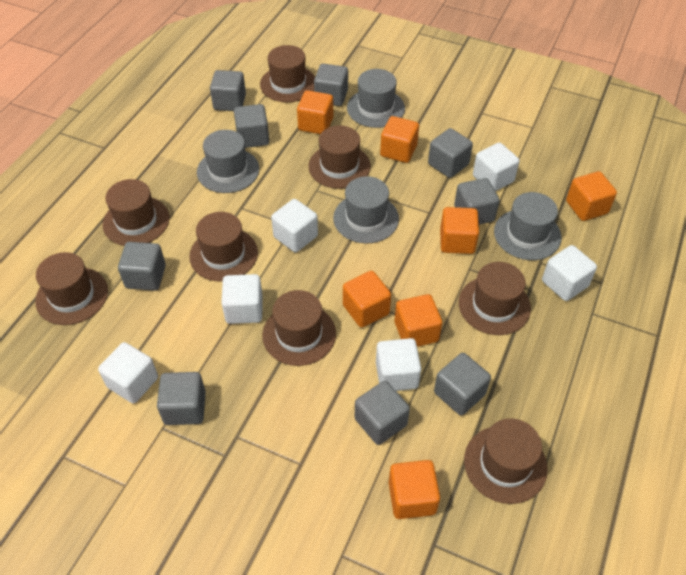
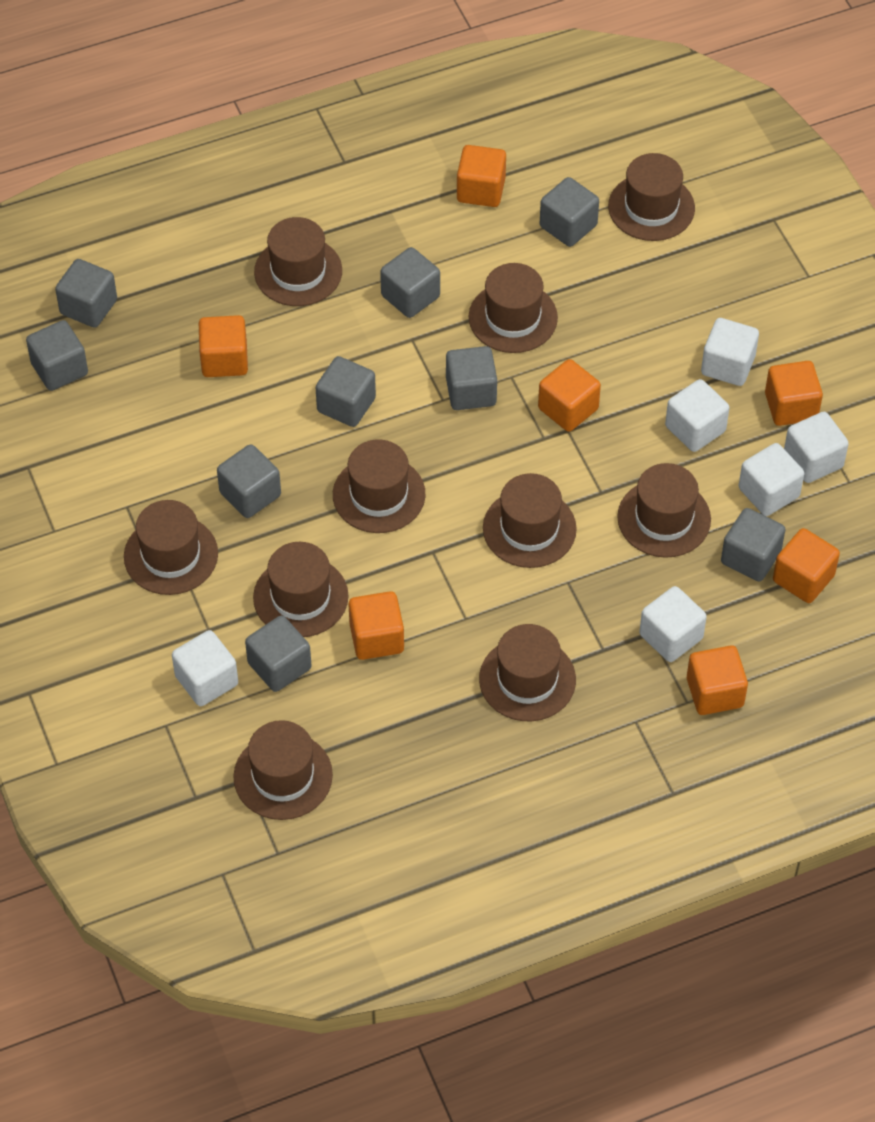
brown hat: 8 -> 10
grey hat: 4 -> 0

